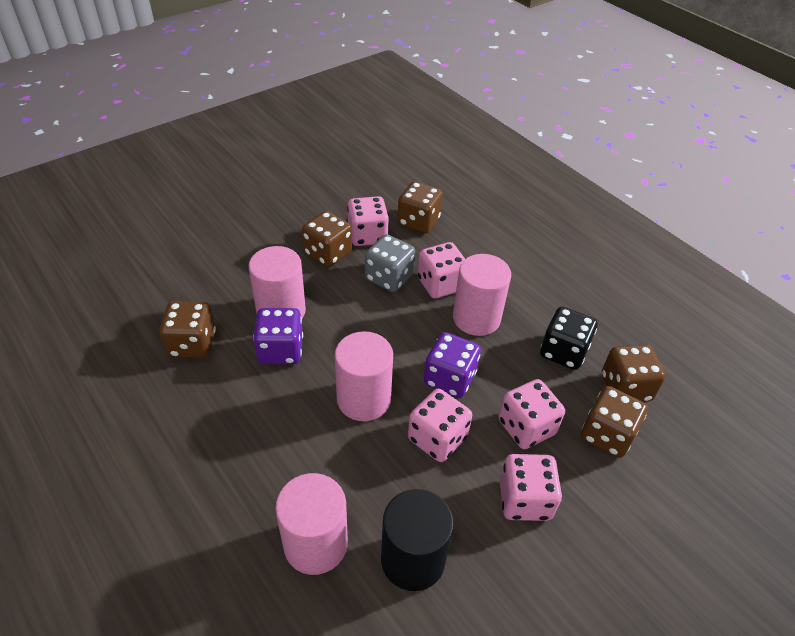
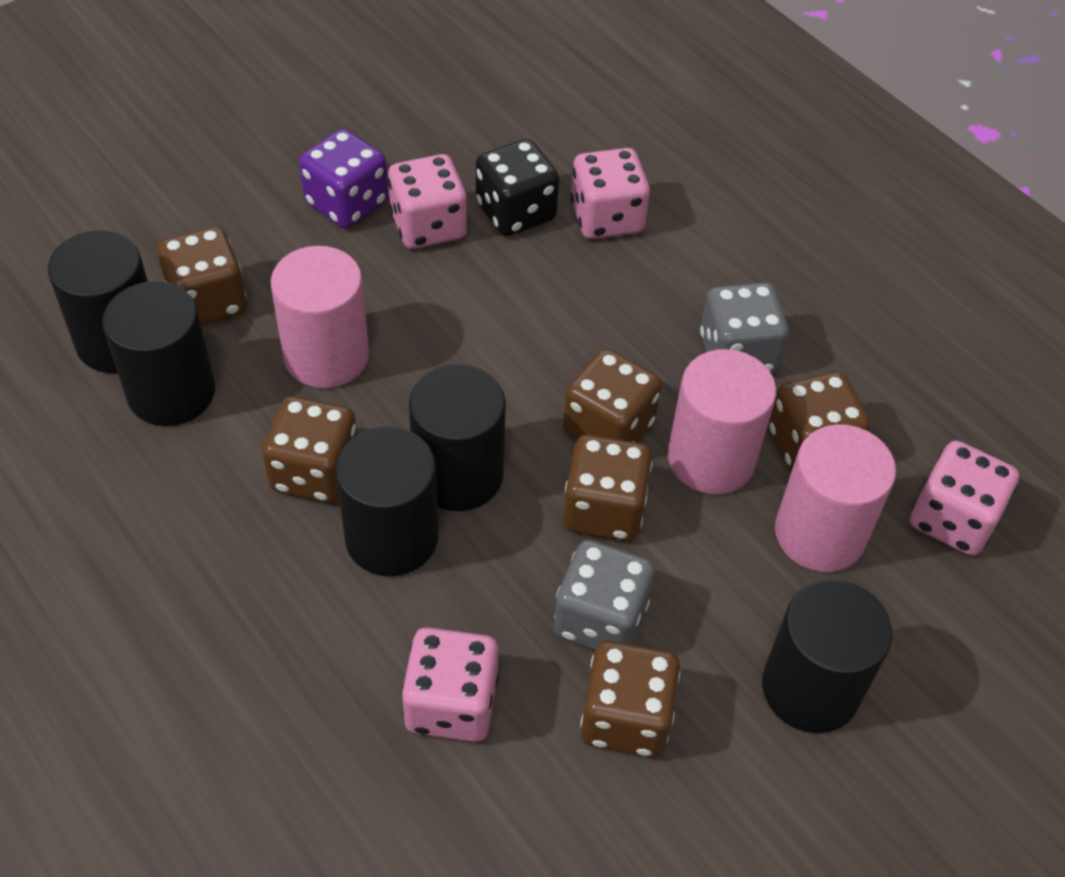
black cylinder: 1 -> 5
brown dice: 5 -> 6
grey dice: 1 -> 2
pink cylinder: 4 -> 3
pink dice: 5 -> 4
purple dice: 2 -> 1

